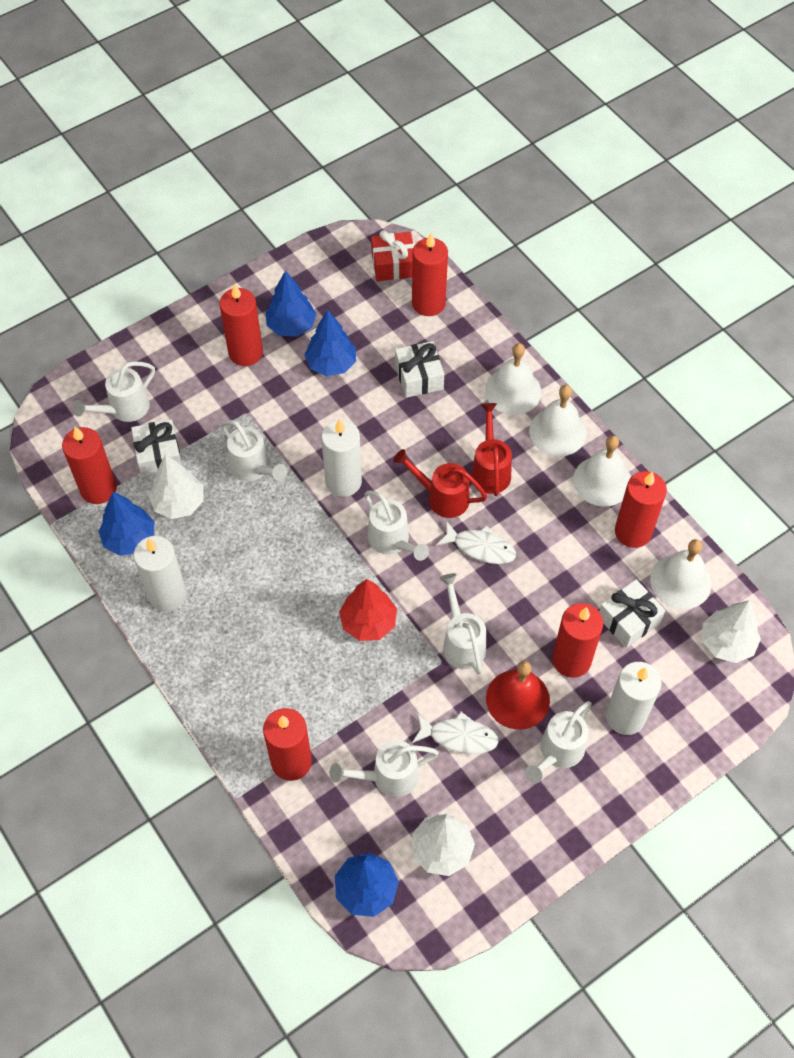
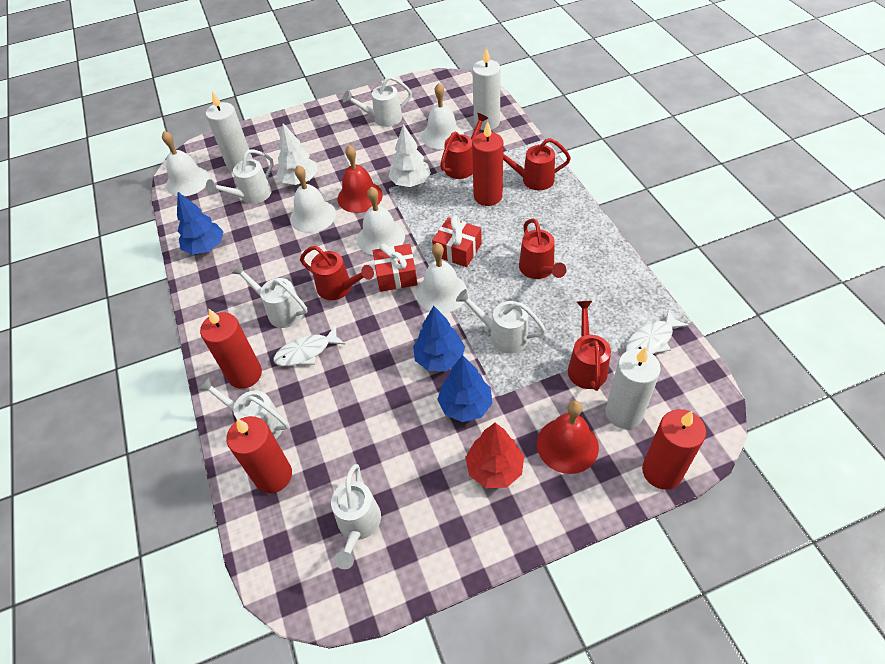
blue tree: 4 -> 3
red bell: 1 -> 2
red candle: 6 -> 4
red gift: 1 -> 2
red watering can: 2 -> 5
white bell: 4 -> 5
white gift: 3 -> 0
white tree: 3 -> 2

